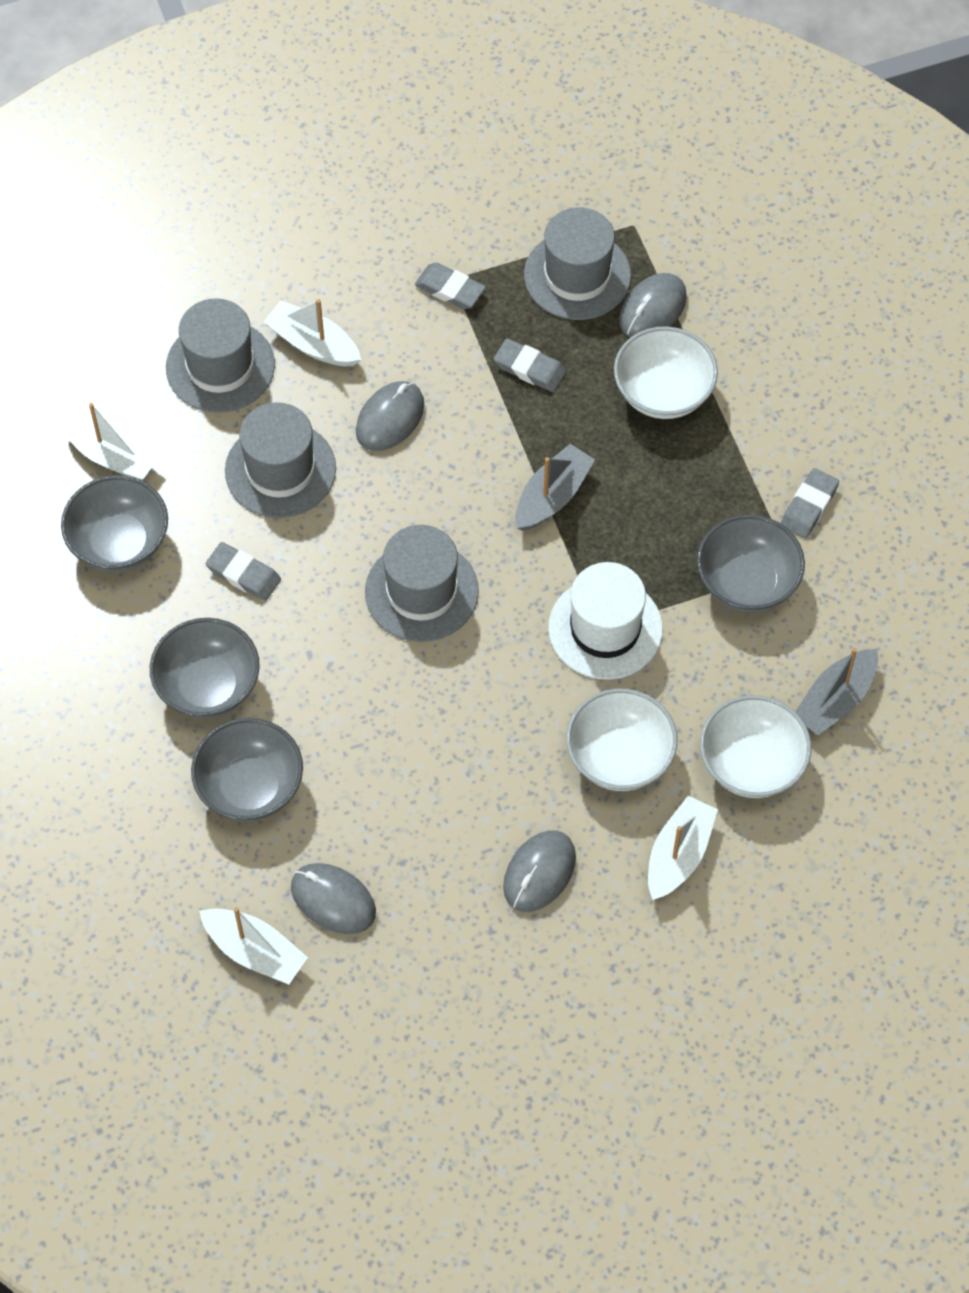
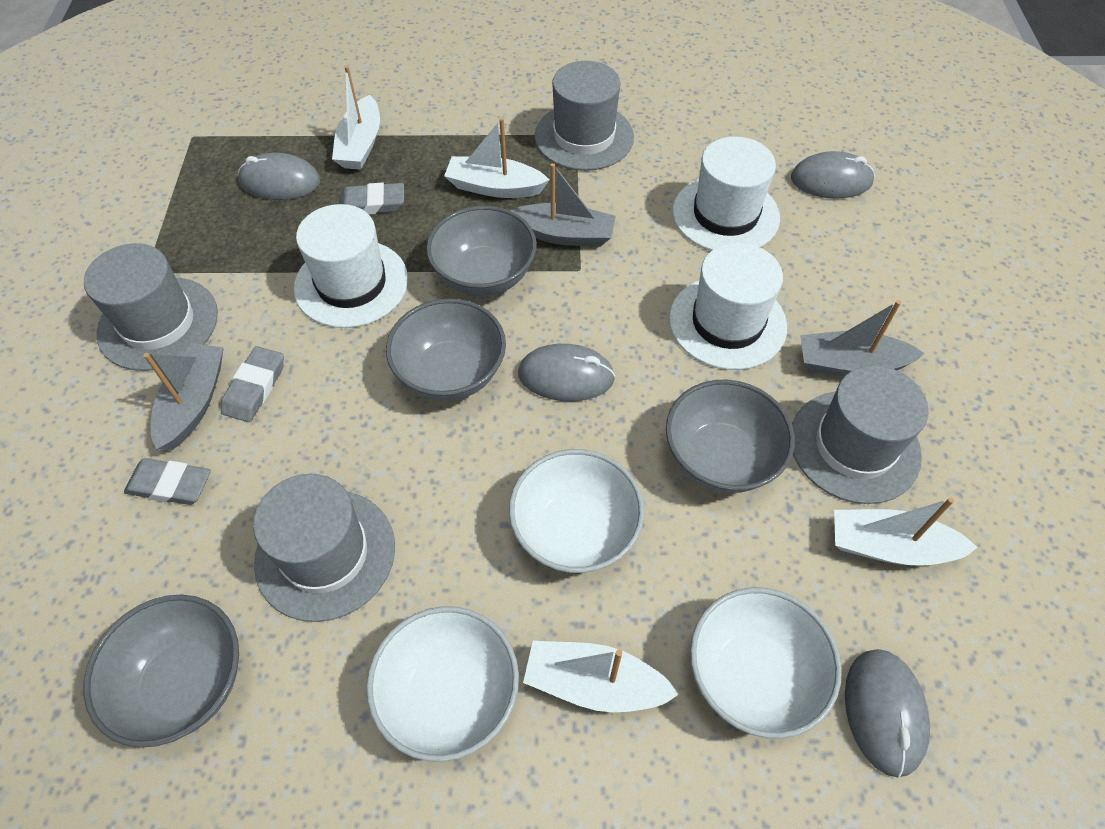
grey boat: 2 -> 3
grey eraser: 4 -> 3
white hat: 1 -> 3

